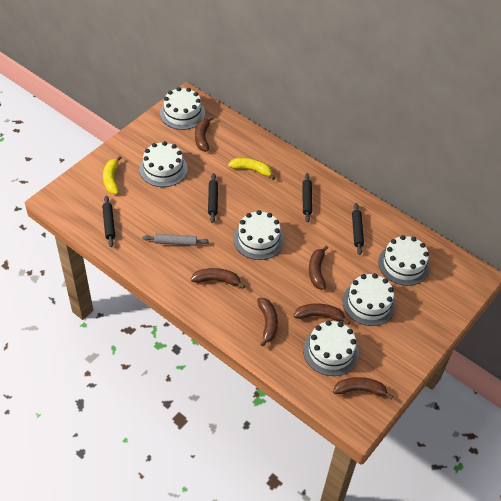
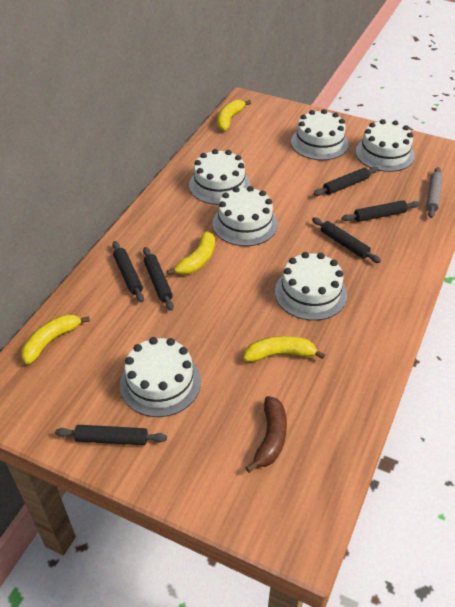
black rolling pin: 4 -> 6
brown banana: 6 -> 1
yellow banana: 2 -> 4

